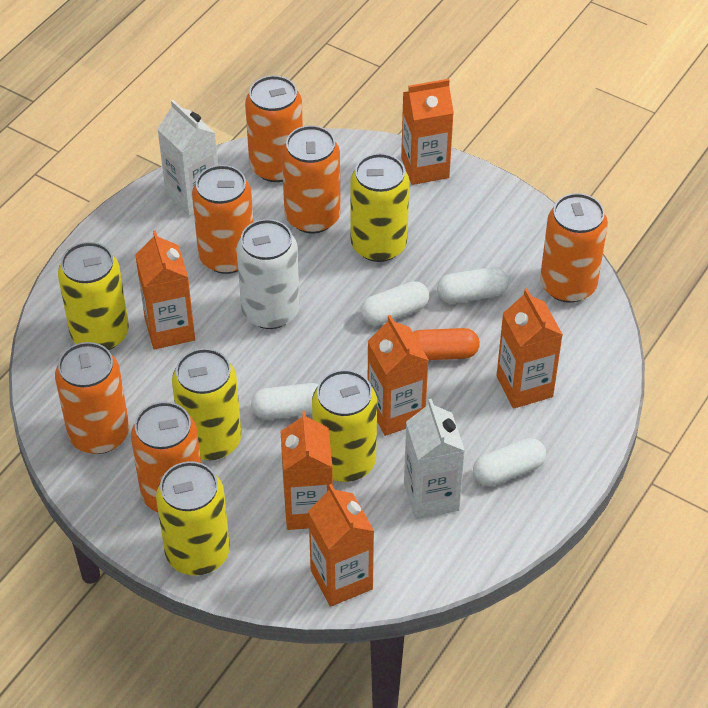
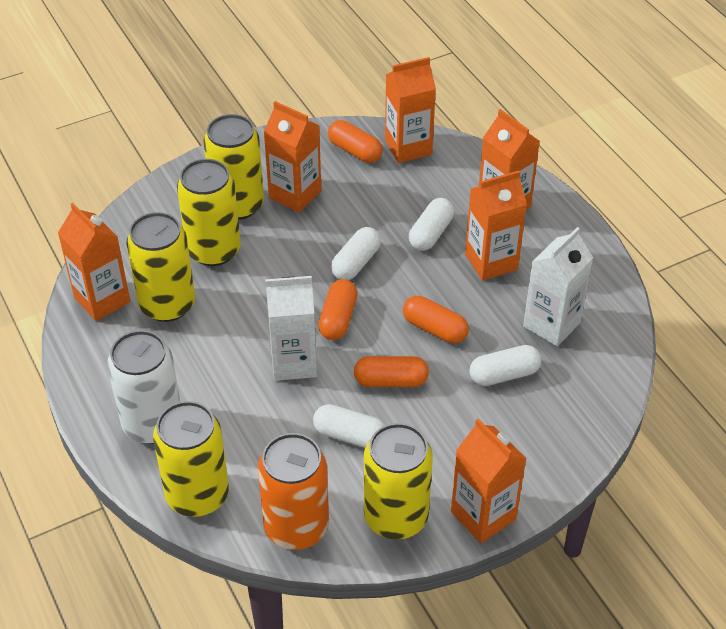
orange can: 6 -> 1
orange capsule: 1 -> 4

